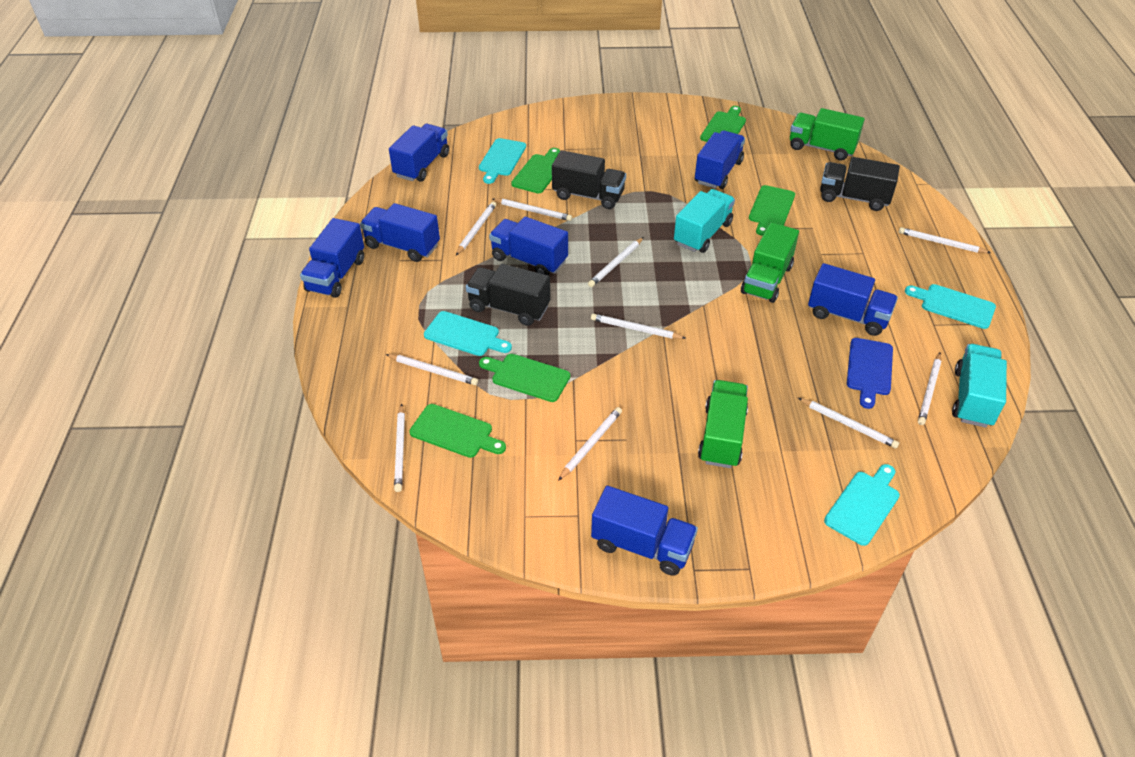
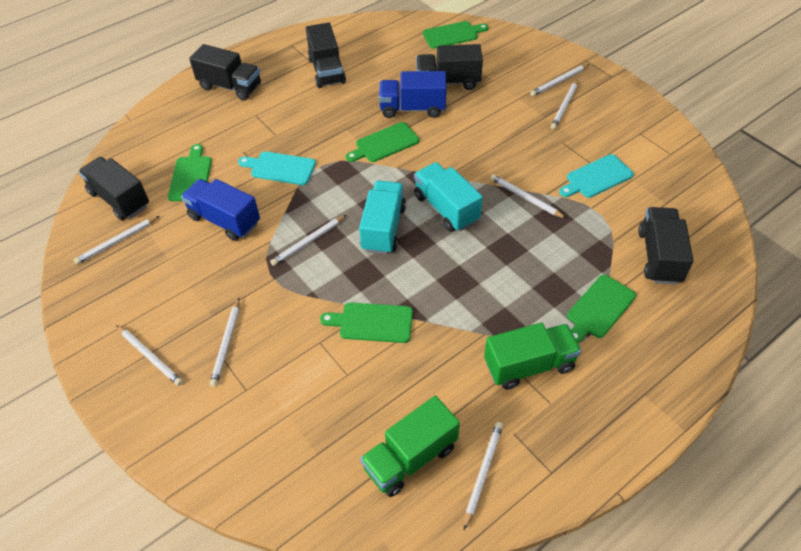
black truck: 3 -> 5
blue cutting board: 1 -> 0
blue truck: 7 -> 2
green truck: 3 -> 2
turquoise cutting board: 4 -> 2
white pencil: 10 -> 8

